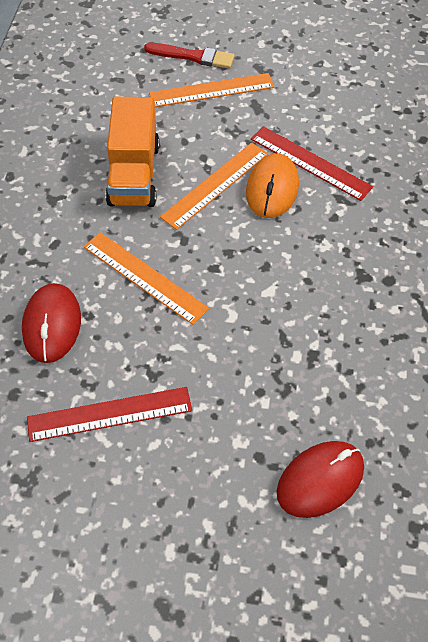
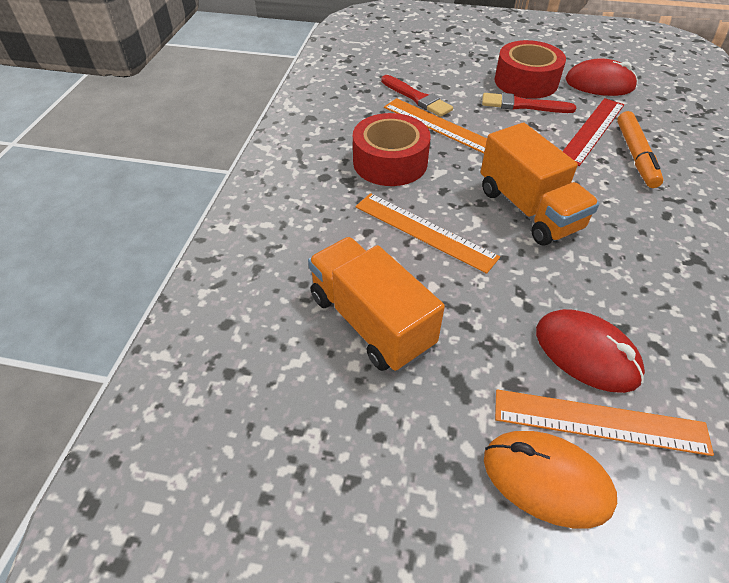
orange marker: 0 -> 1
orange truck: 1 -> 2
red brush: 1 -> 2
red ruler: 2 -> 1
red tape: 0 -> 2

